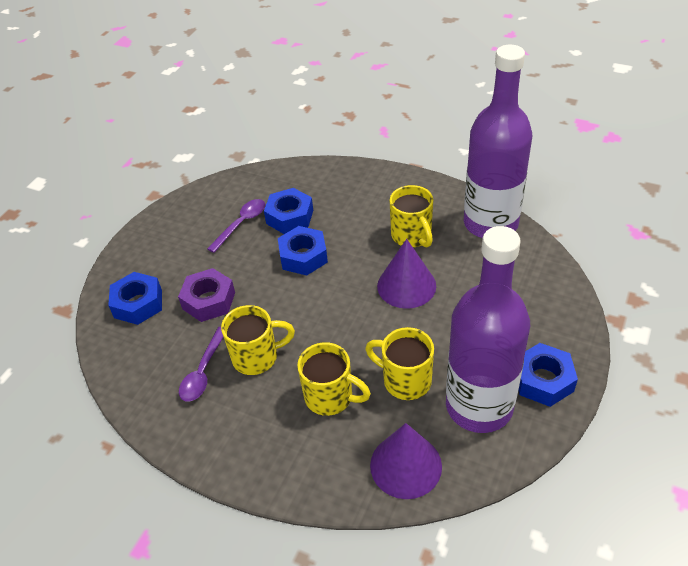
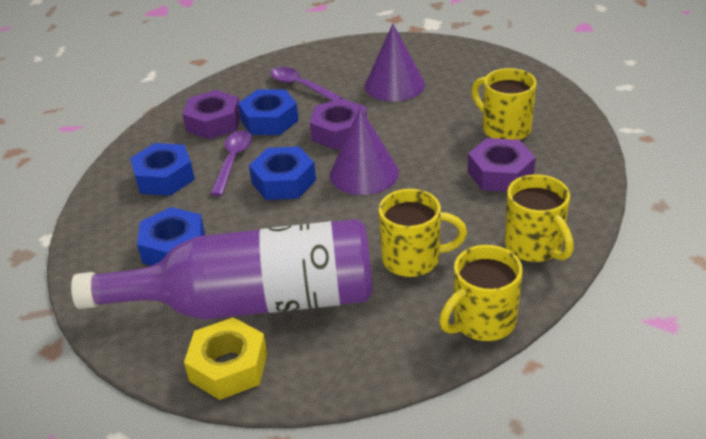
purple bottle: 2 -> 1
purple nut: 1 -> 3
yellow nut: 0 -> 1

